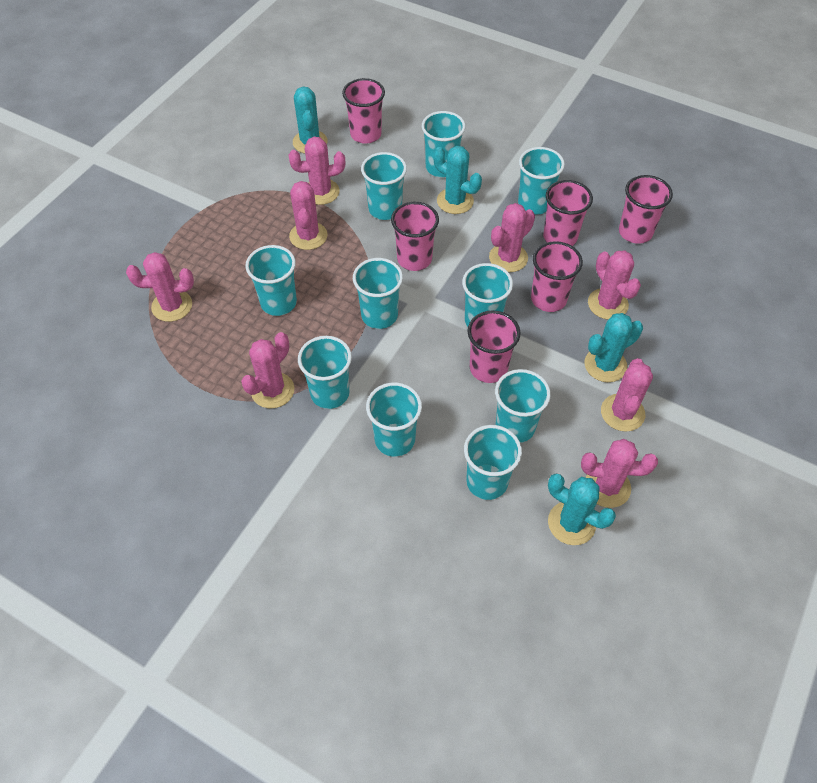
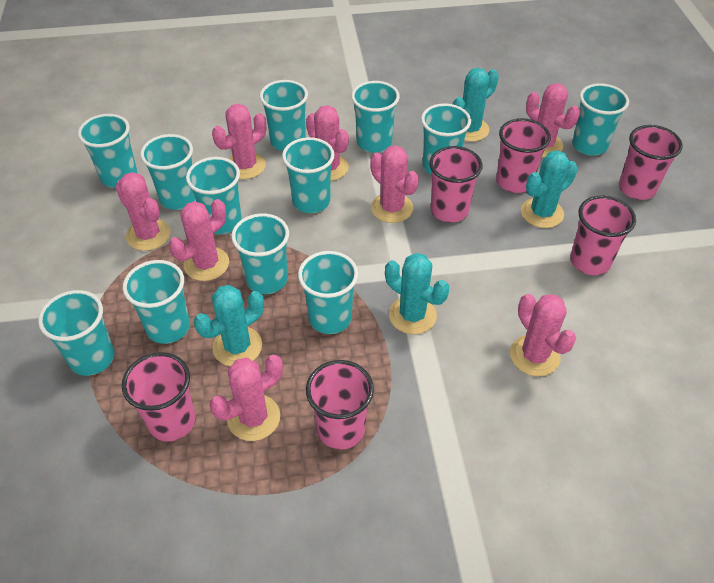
turquoise cup: 10 -> 12

